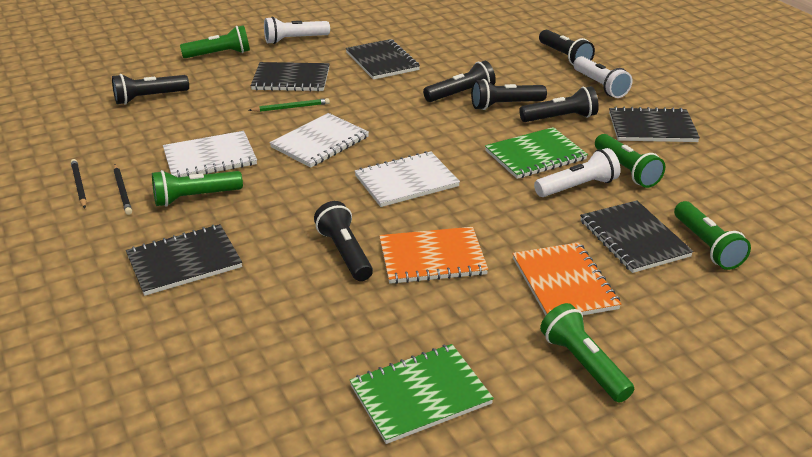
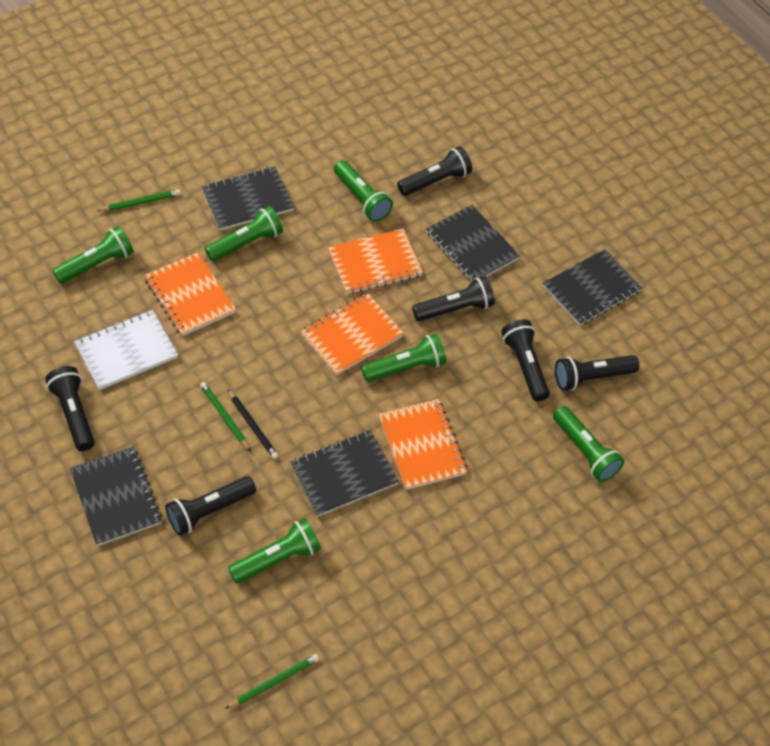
black pencil: 2 -> 1
green flashlight: 5 -> 6
green notebook: 2 -> 0
green pencil: 1 -> 3
orange notebook: 2 -> 4
white flashlight: 3 -> 0
white notebook: 3 -> 1

